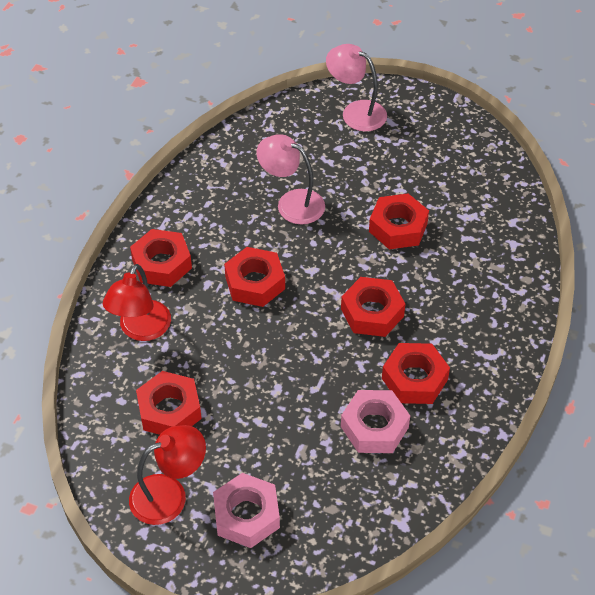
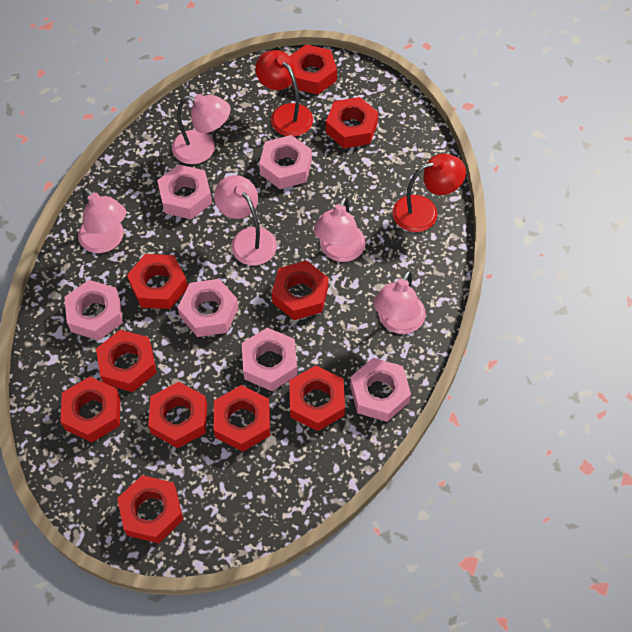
pink lamp: 2 -> 5
pink nut: 2 -> 6
red nut: 6 -> 10

